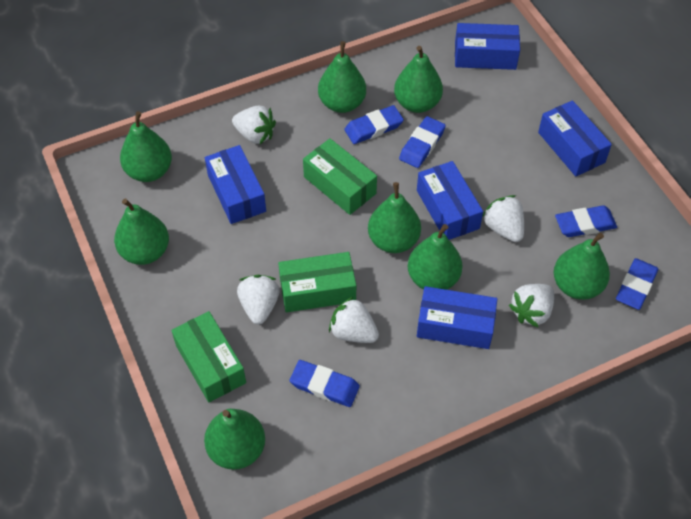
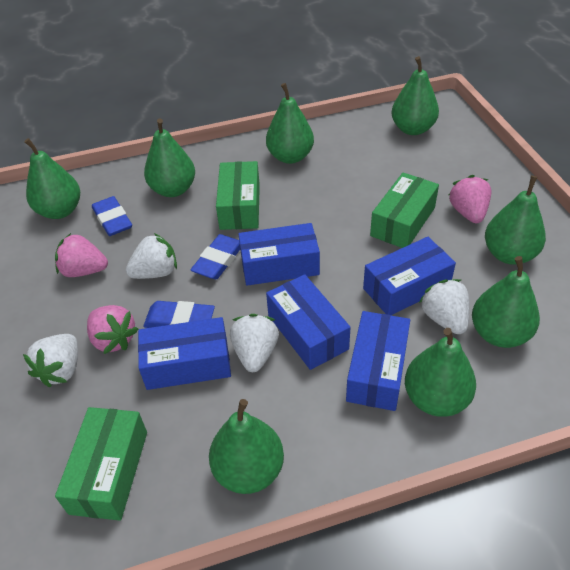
blue eraser: 5 -> 3
pink strawberry: 0 -> 3
white strawberry: 5 -> 4

